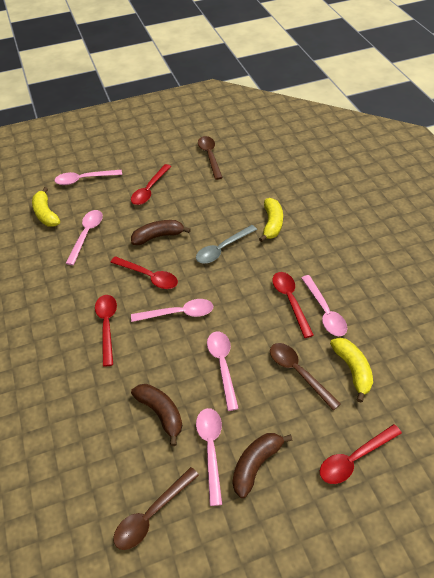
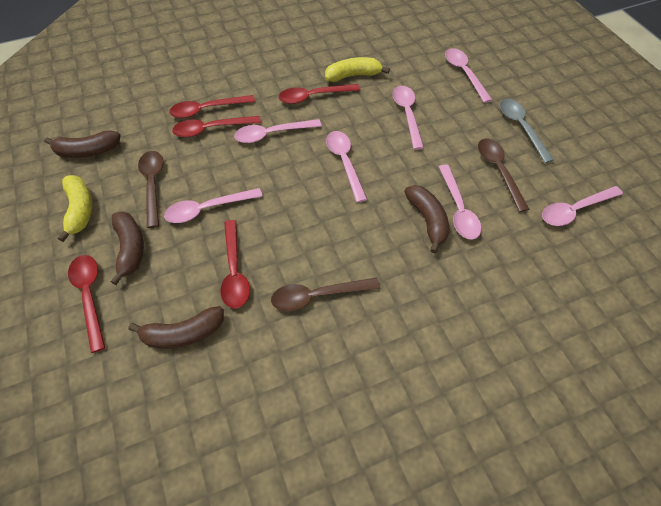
brown banana: 3 -> 4
pink spoon: 6 -> 7
yellow banana: 3 -> 2

